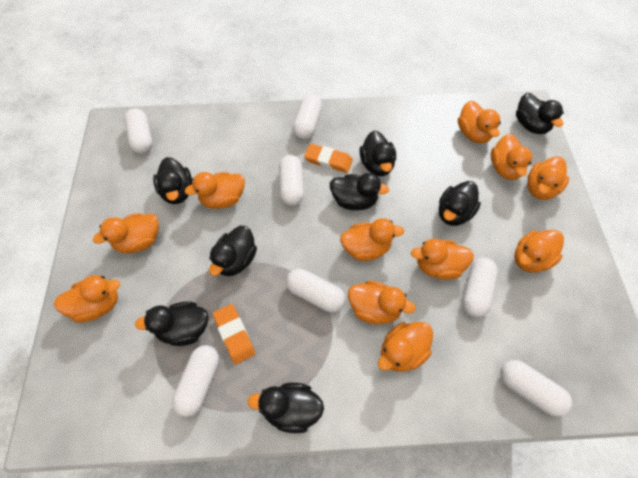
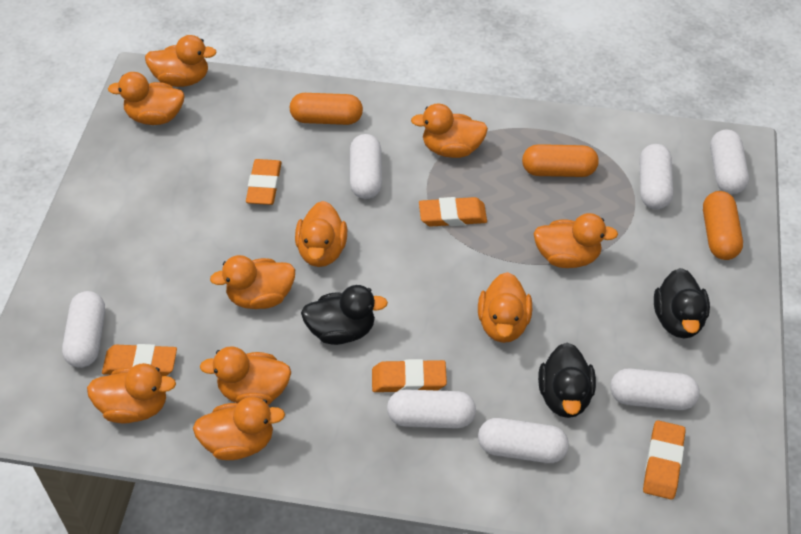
black duck: 8 -> 3
orange capsule: 0 -> 3
orange duck: 11 -> 10
orange eraser: 2 -> 5

